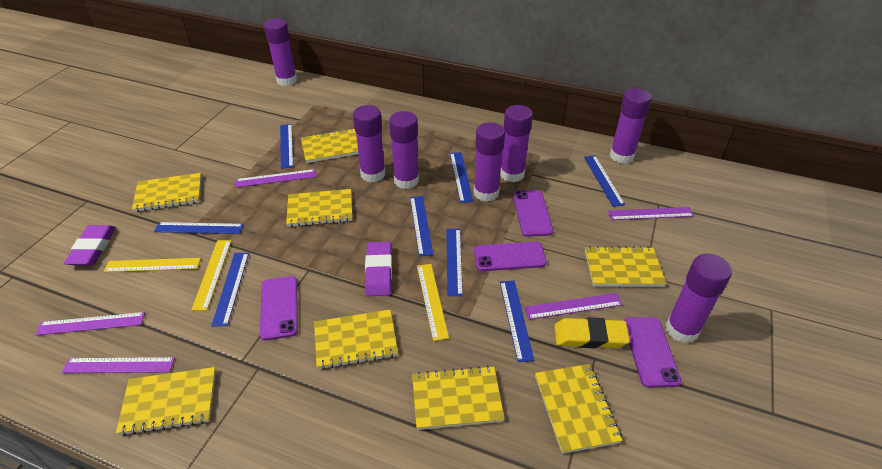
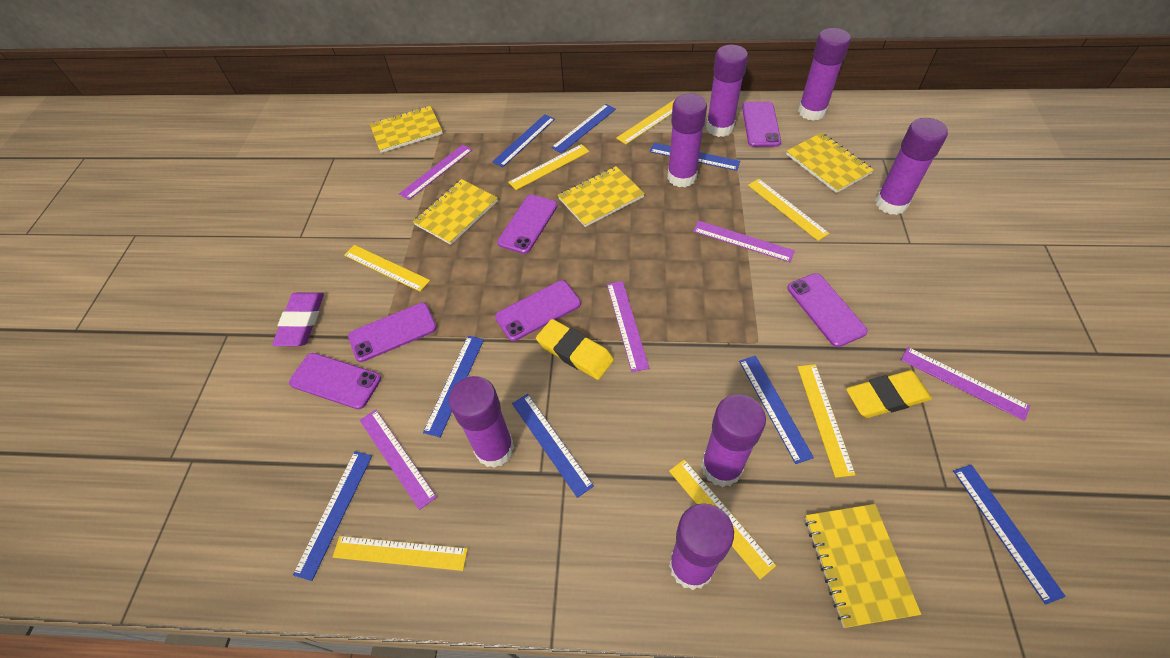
purple eraser: 2 -> 1
purple phone: 4 -> 6
yellow eraser: 1 -> 2
yellow notebook: 8 -> 5
yellow ruler: 3 -> 7

